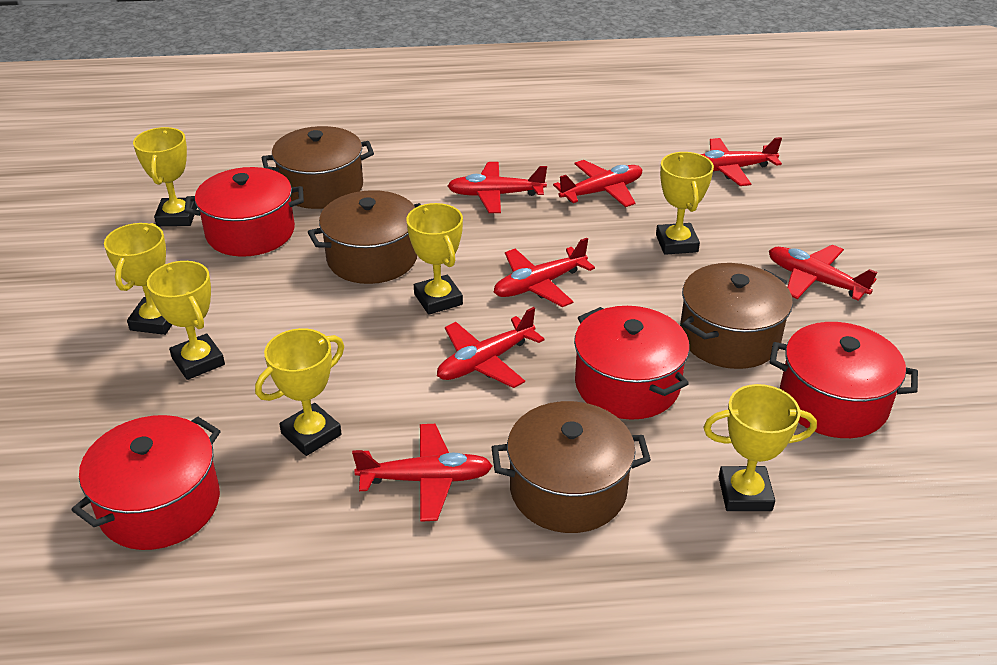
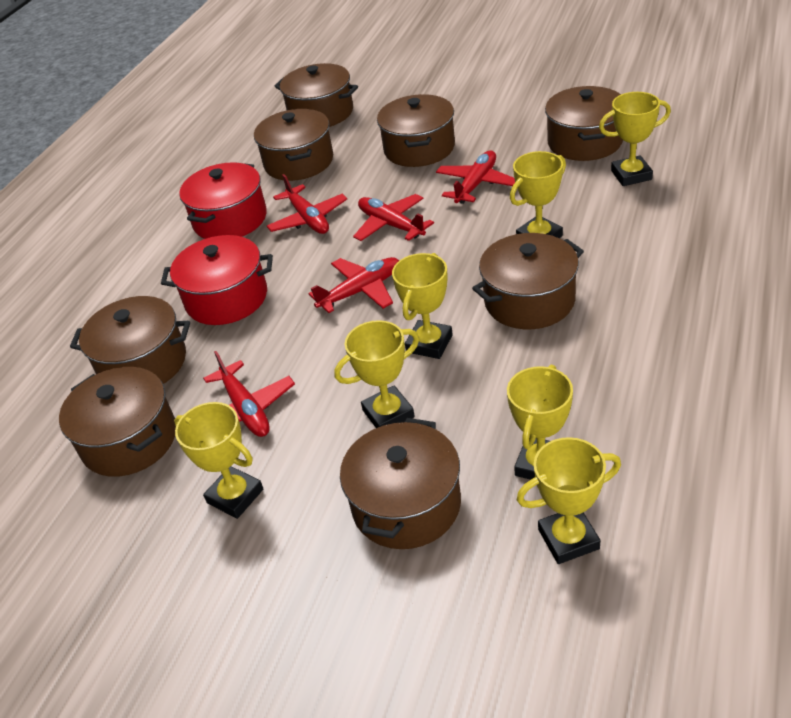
brown pot: 4 -> 8
red plane: 7 -> 5
red pot: 4 -> 2

